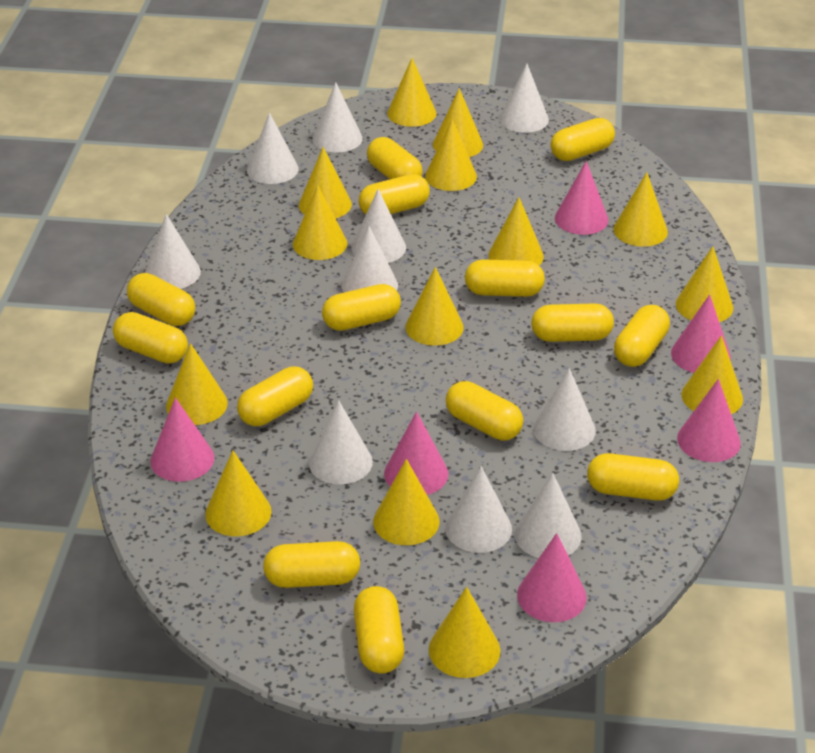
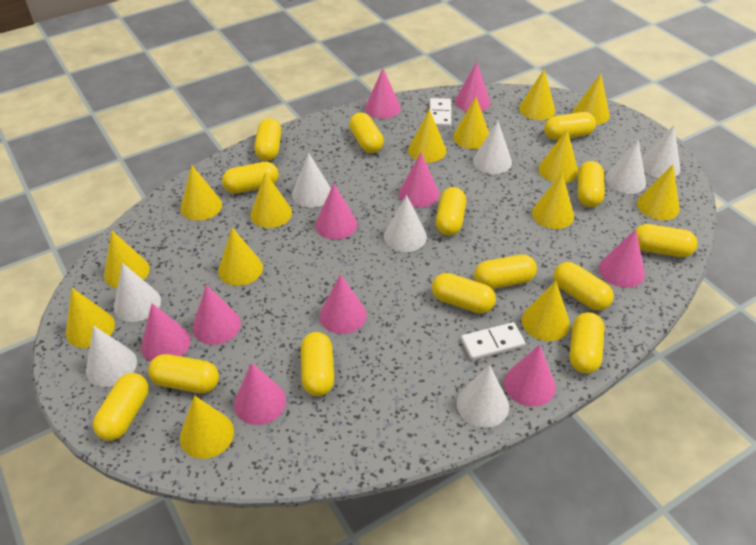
pink cone: 6 -> 10
white cone: 10 -> 8
white domino: 0 -> 2

